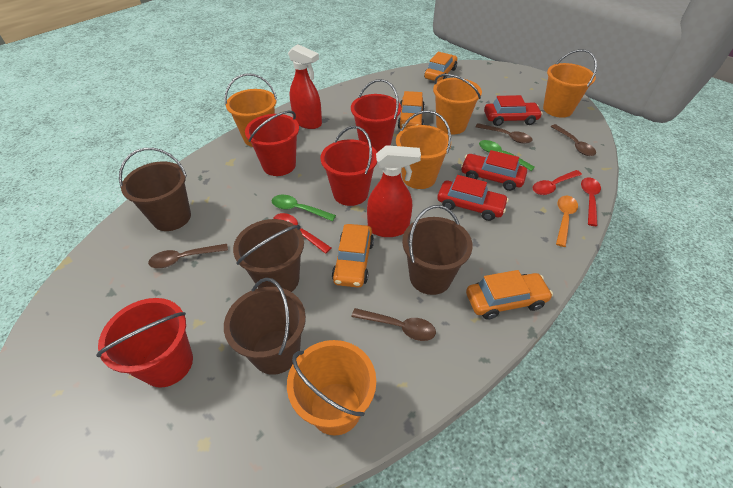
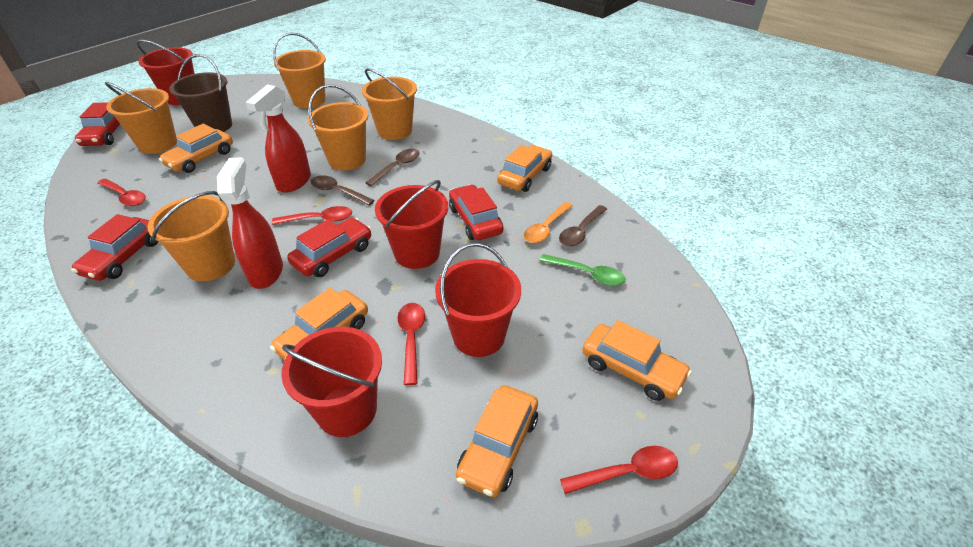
brown bucket: 4 -> 1
brown spoon: 4 -> 3
green spoon: 2 -> 1
orange car: 4 -> 5
red car: 3 -> 4
red spoon: 3 -> 4

